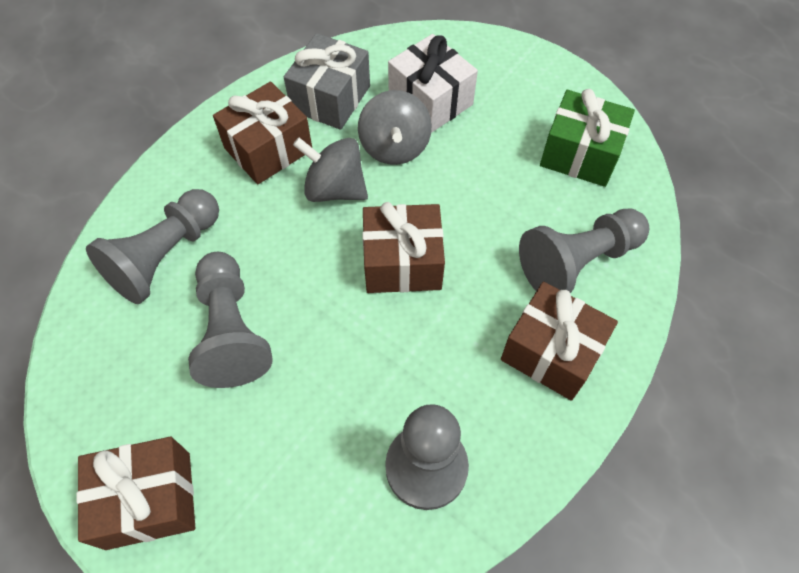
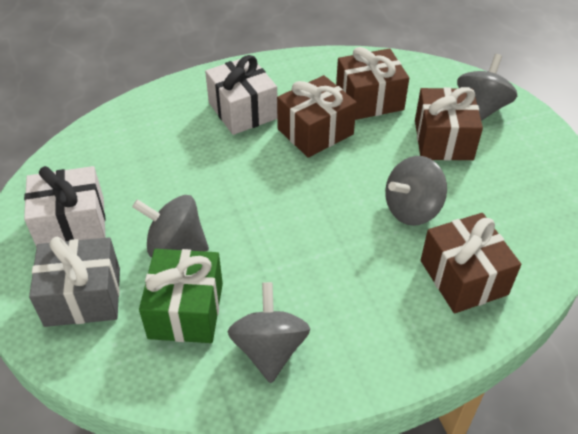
grey pawn: 4 -> 0
grey spinning top: 2 -> 4
white gift: 1 -> 2

